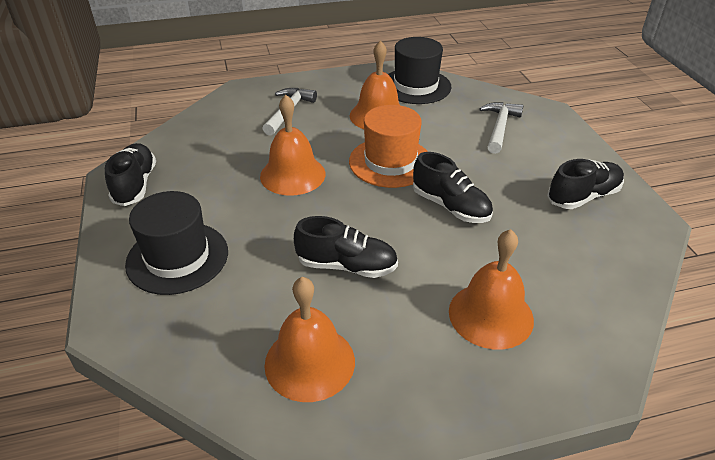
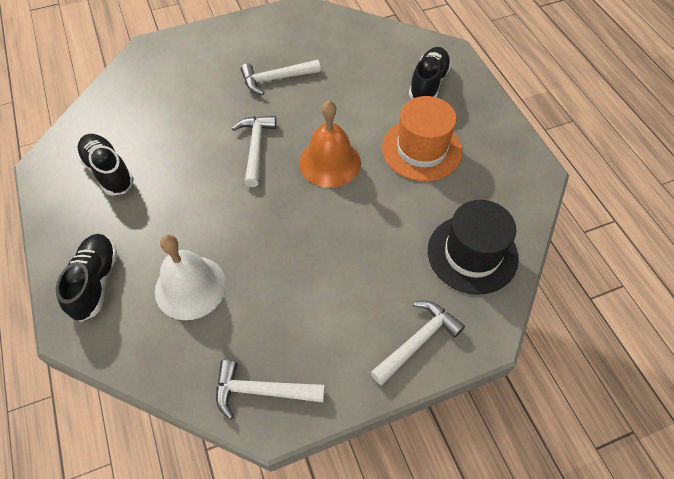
black hat: 2 -> 1
black shoe: 4 -> 3
orange bell: 4 -> 1
white bell: 0 -> 1
white hammer: 2 -> 4

